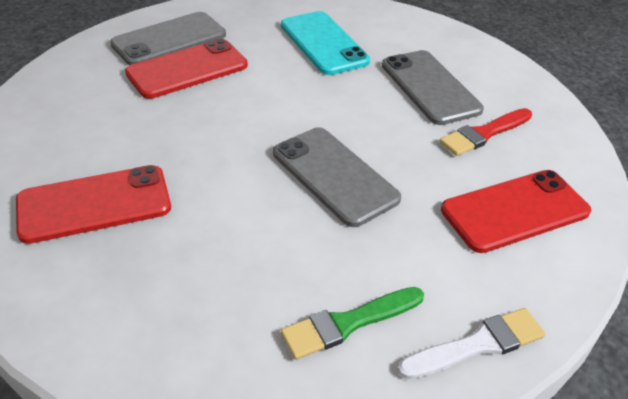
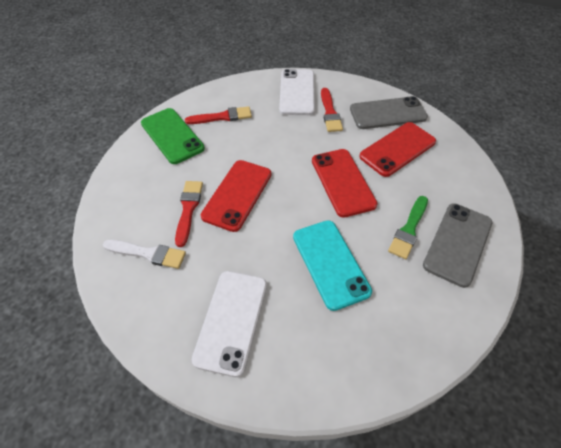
green phone: 0 -> 1
grey phone: 3 -> 2
red brush: 1 -> 3
white phone: 0 -> 2

